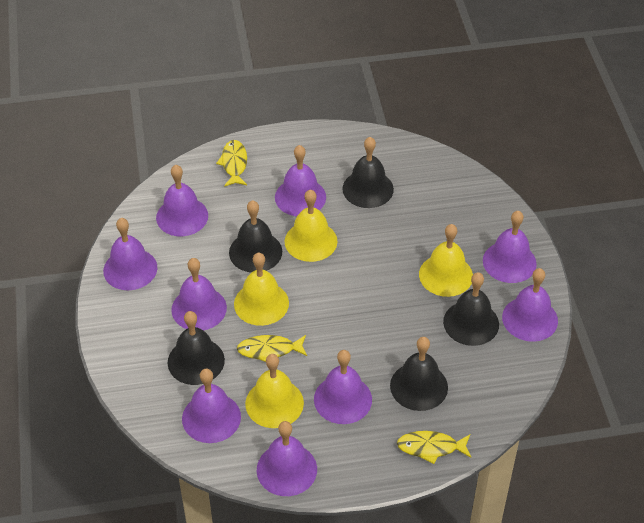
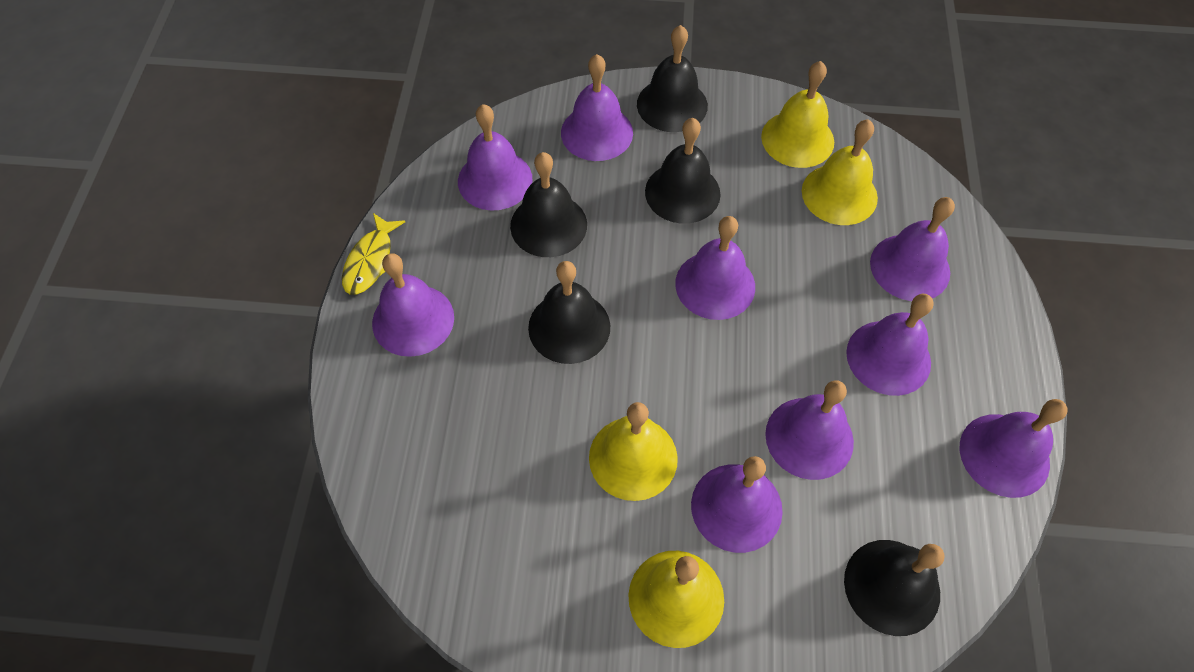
yellow fish: 3 -> 1

